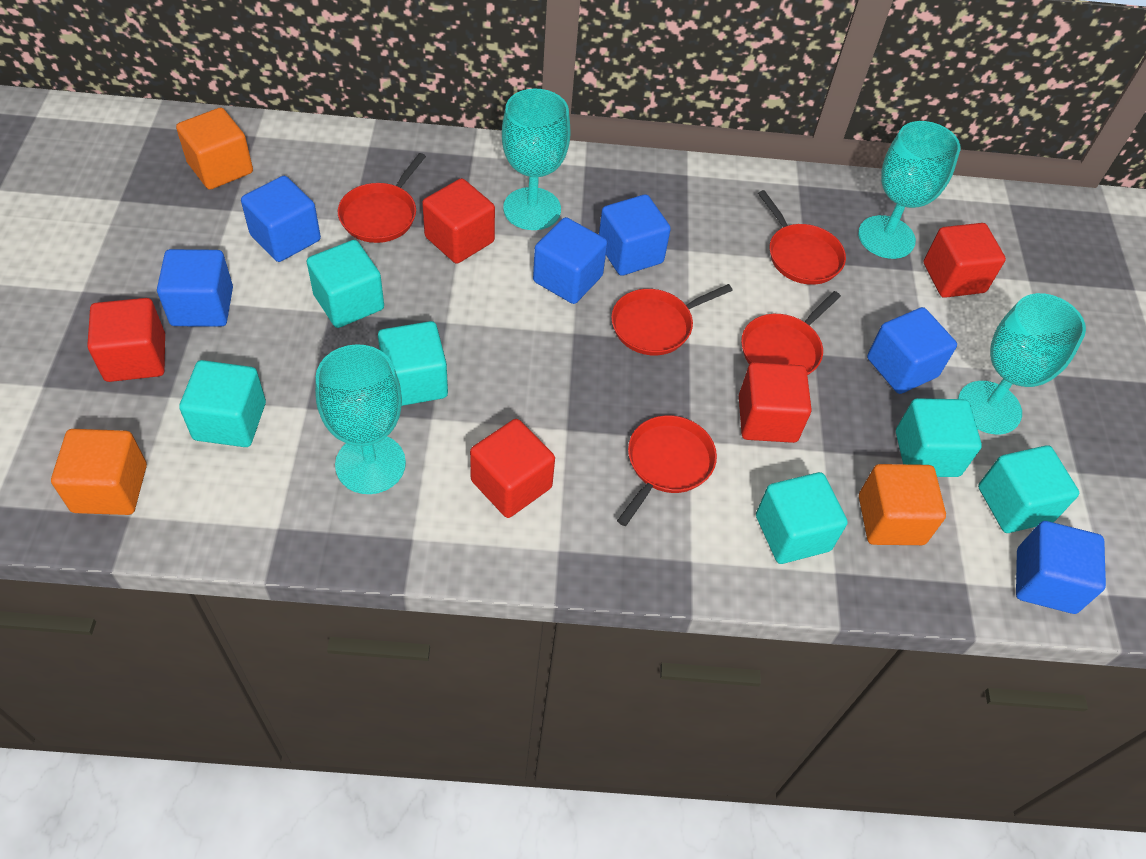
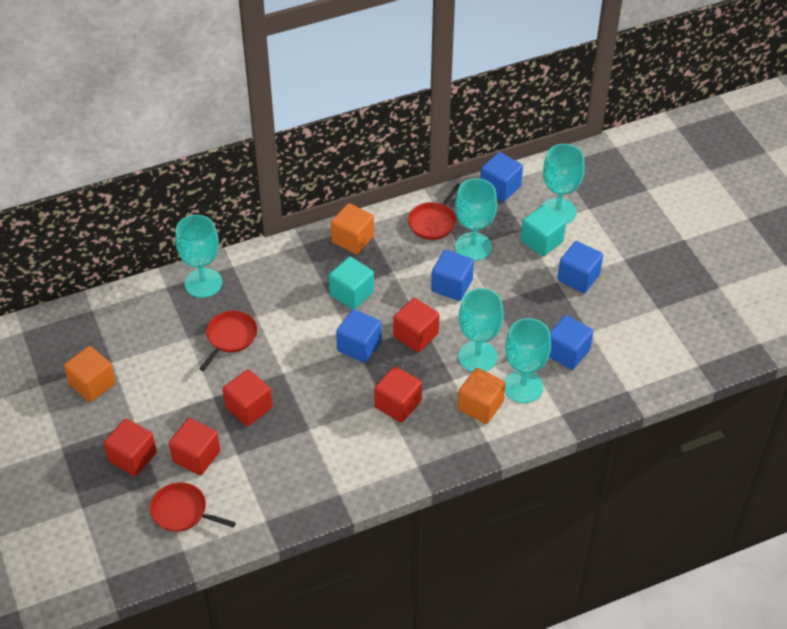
blue cube: 6 -> 5
red pan: 5 -> 3
turquoise cube: 6 -> 2
turquoise goblet: 4 -> 5

